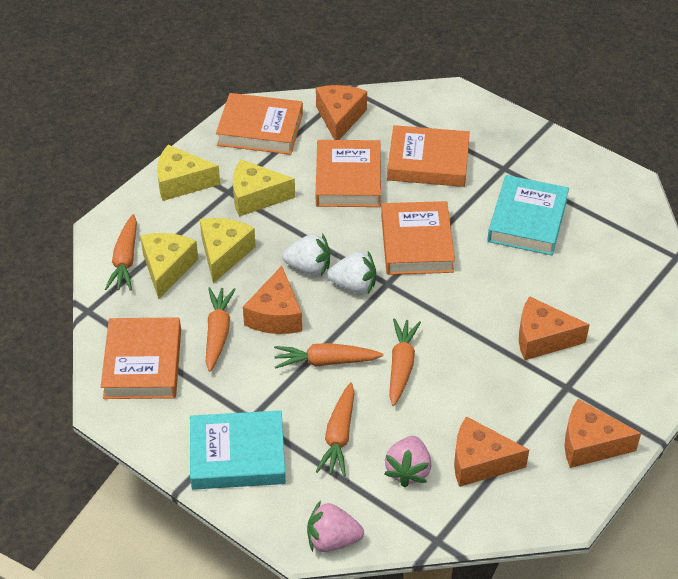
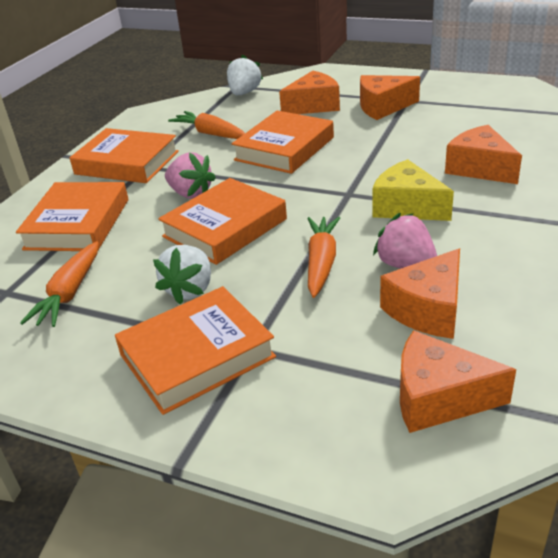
orange carrot: 5 -> 3
turquoise book: 2 -> 0
yellow cheese: 4 -> 1

